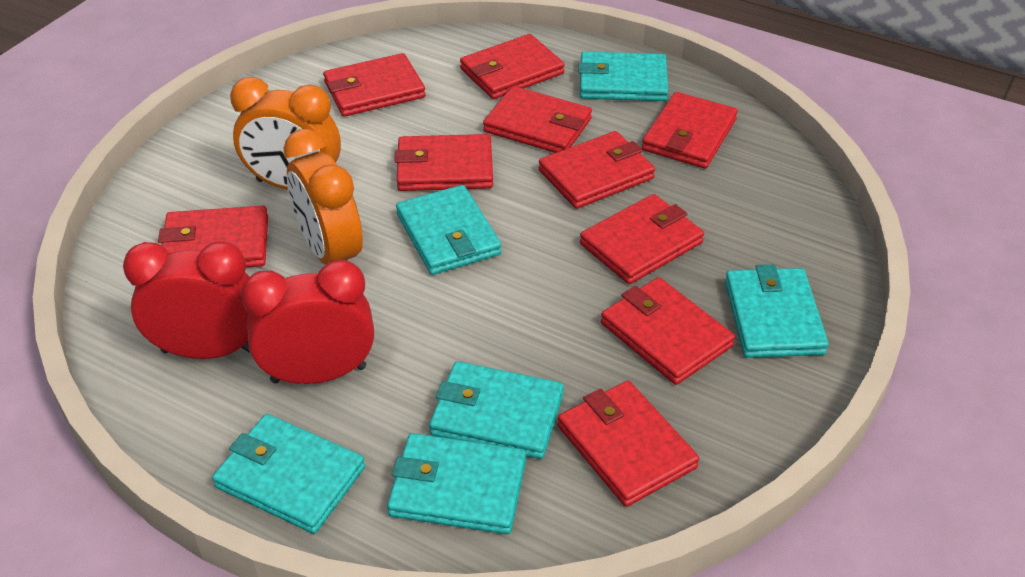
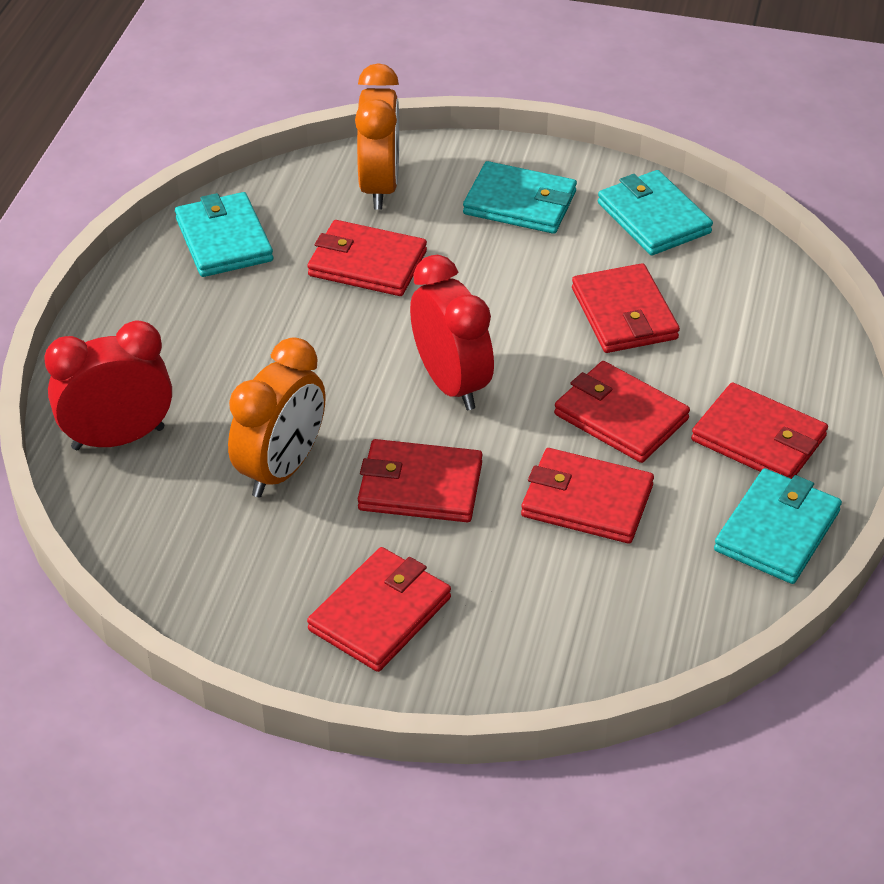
red wallet: 10 -> 7
turquoise wallet: 6 -> 4

